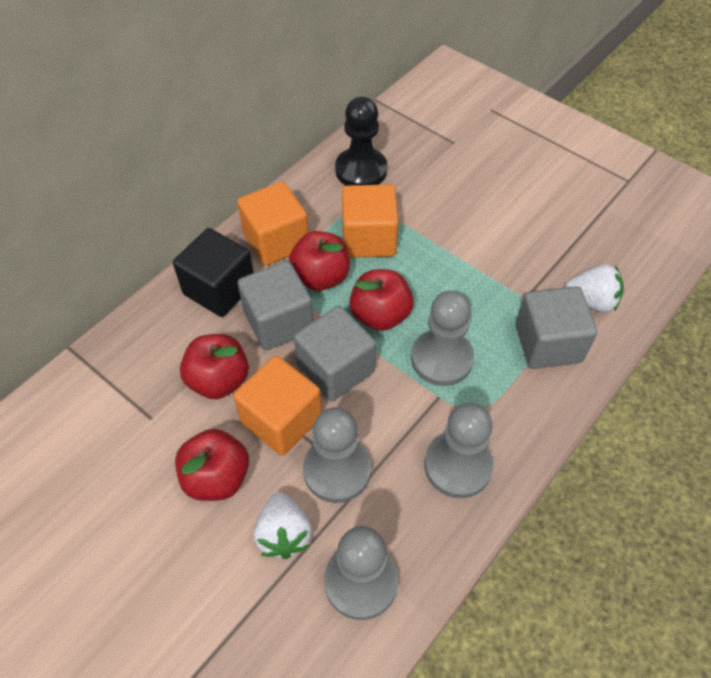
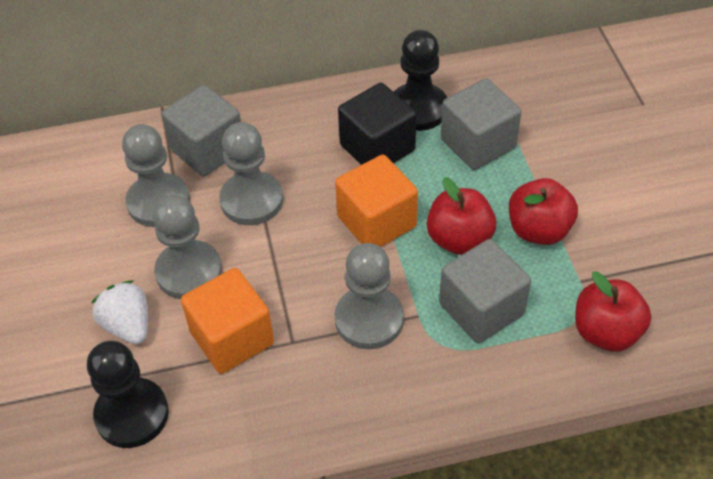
black pawn: 1 -> 2
orange cube: 3 -> 2
red apple: 4 -> 3
white strawberry: 2 -> 1

